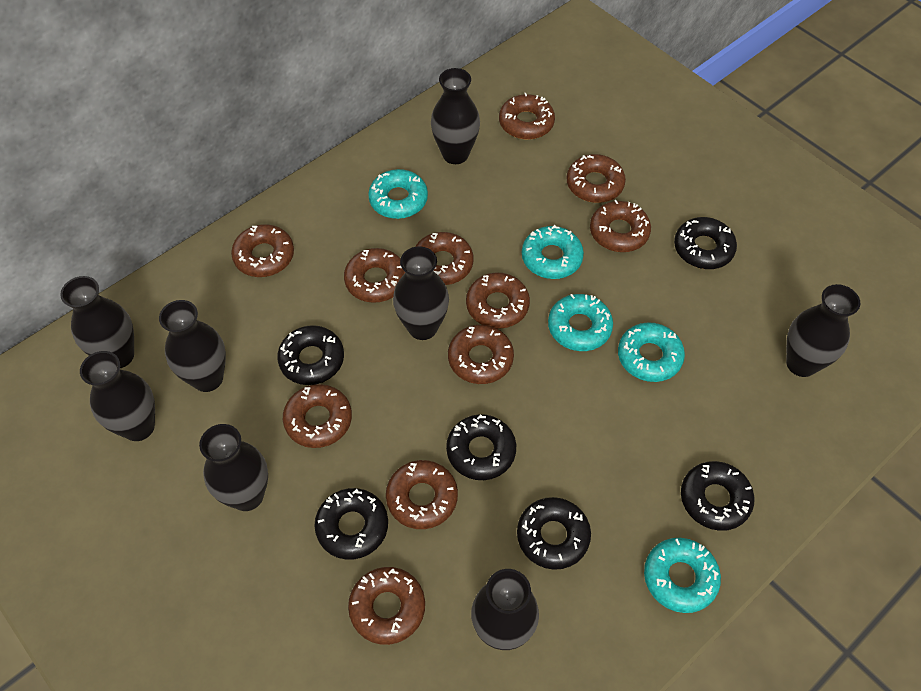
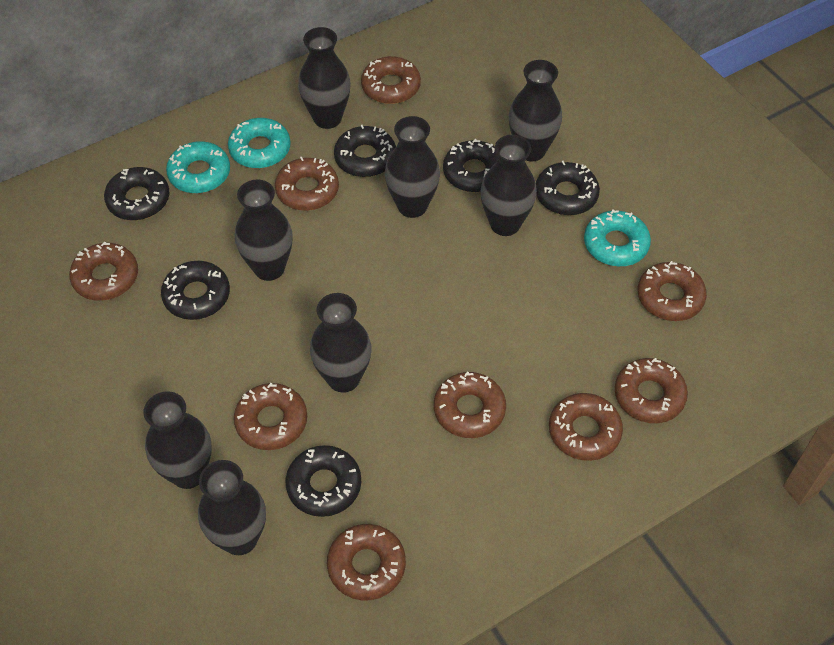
brown donut: 11 -> 9
turquoise donut: 5 -> 3

